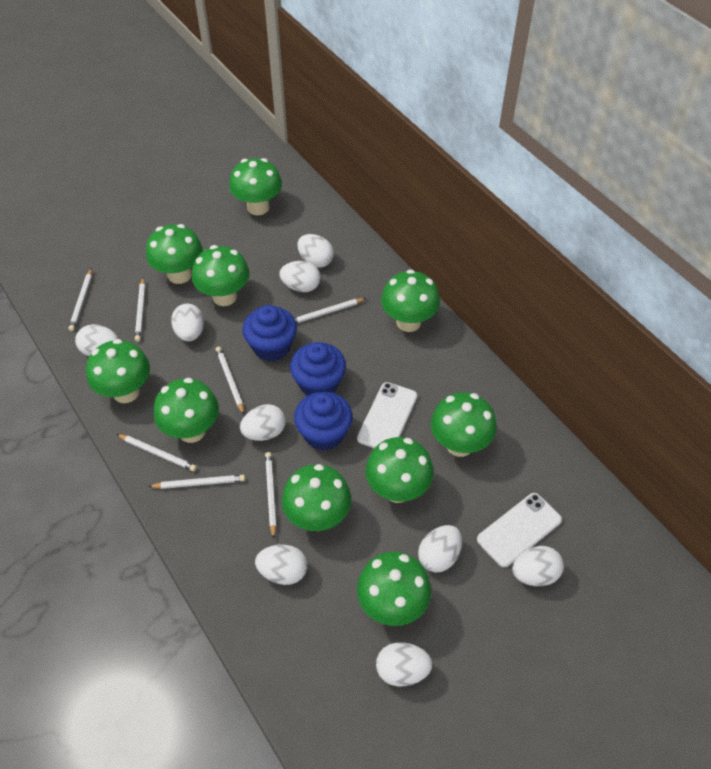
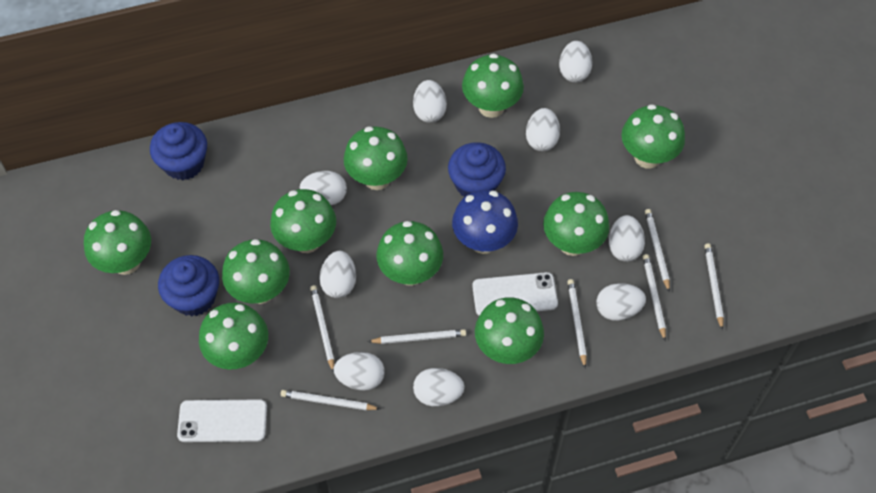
blue mushroom: 0 -> 1

